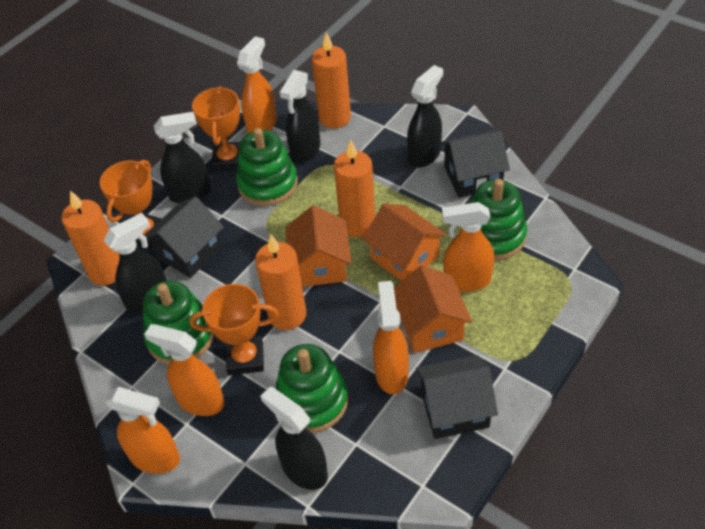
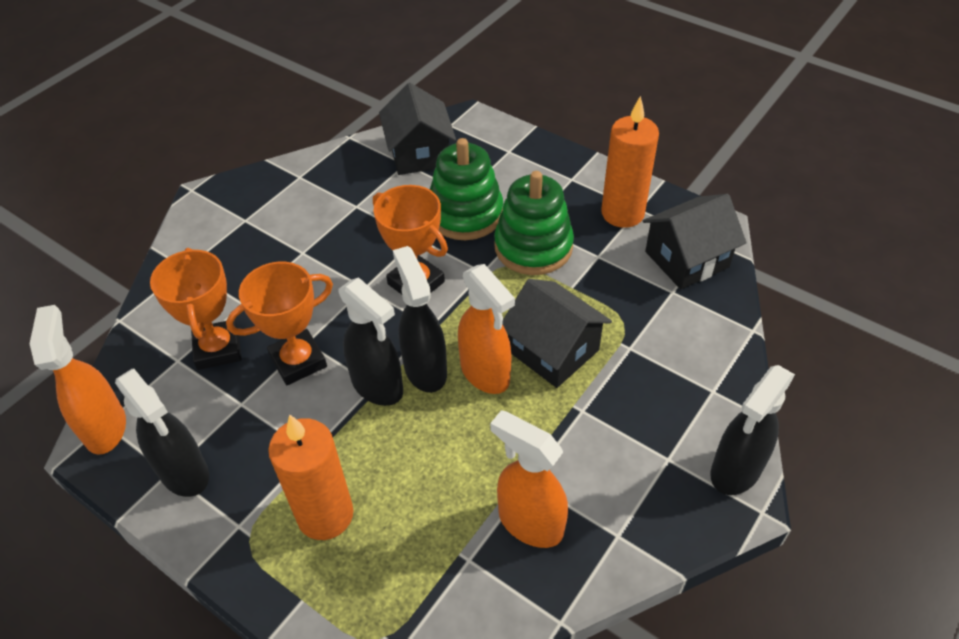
black spray bottle: 5 -> 4
green stacking toy: 4 -> 2
orange candle: 4 -> 2
orange house: 3 -> 0
orange spray bottle: 5 -> 3

